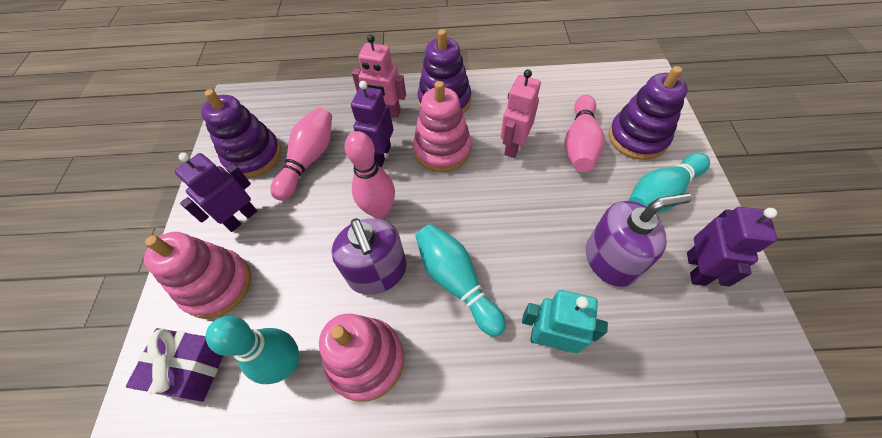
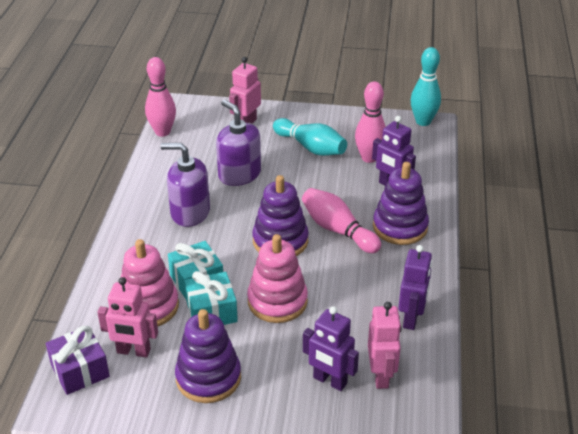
pink robot: 2 -> 3
pink stacking toy: 3 -> 2
turquoise bowling pin: 3 -> 2
turquoise gift: 0 -> 2
turquoise robot: 1 -> 0

